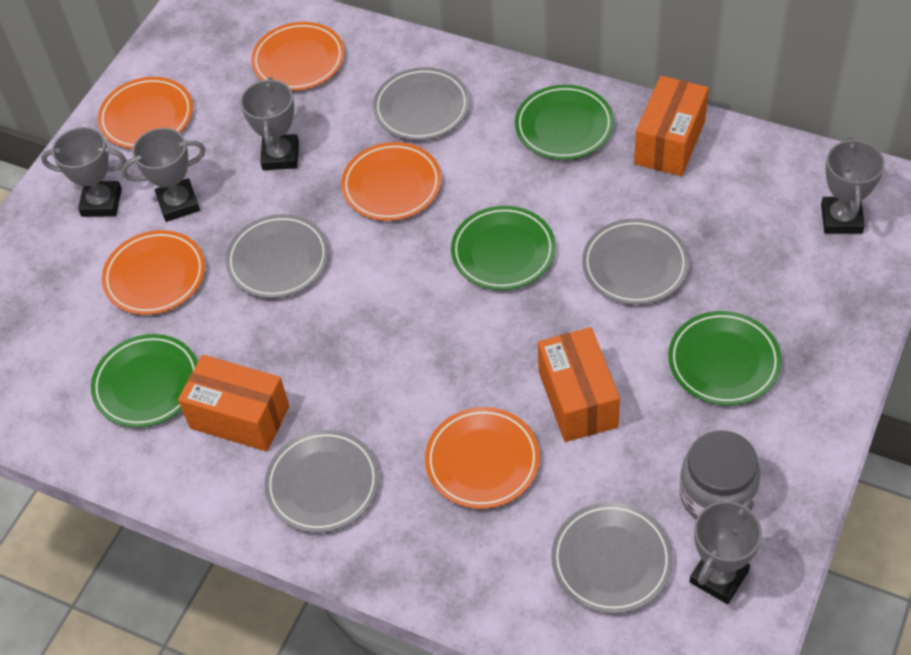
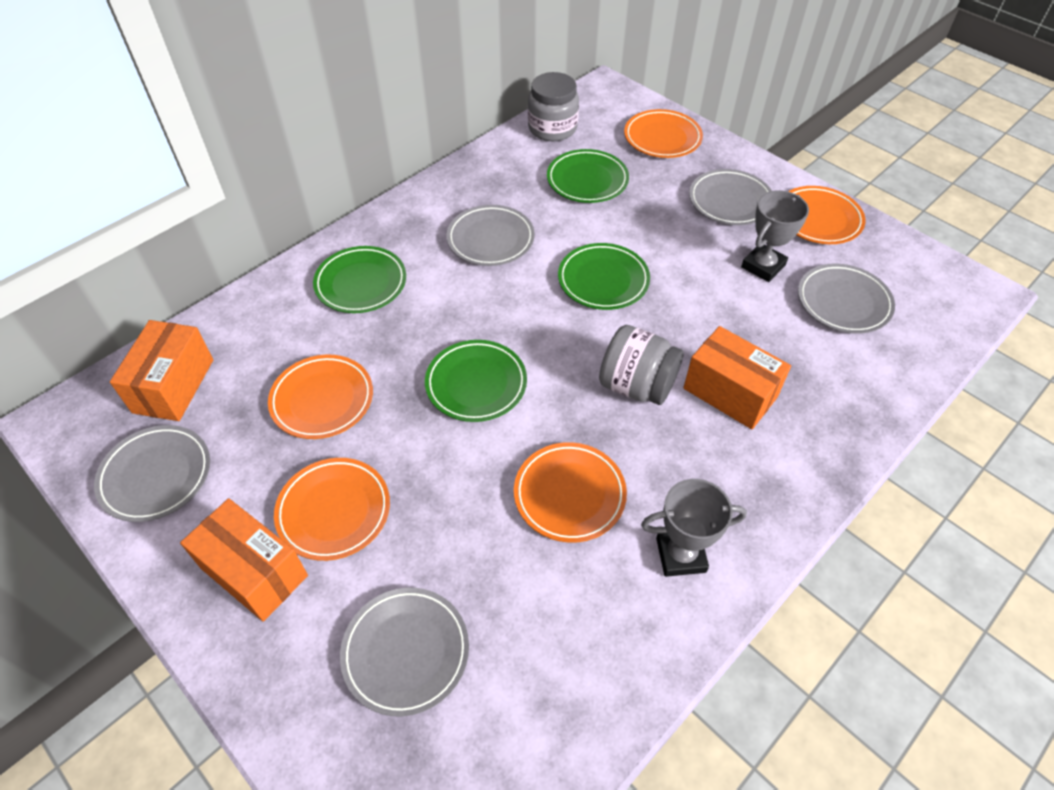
grey jar: 1 -> 2
grey trophy: 5 -> 2

